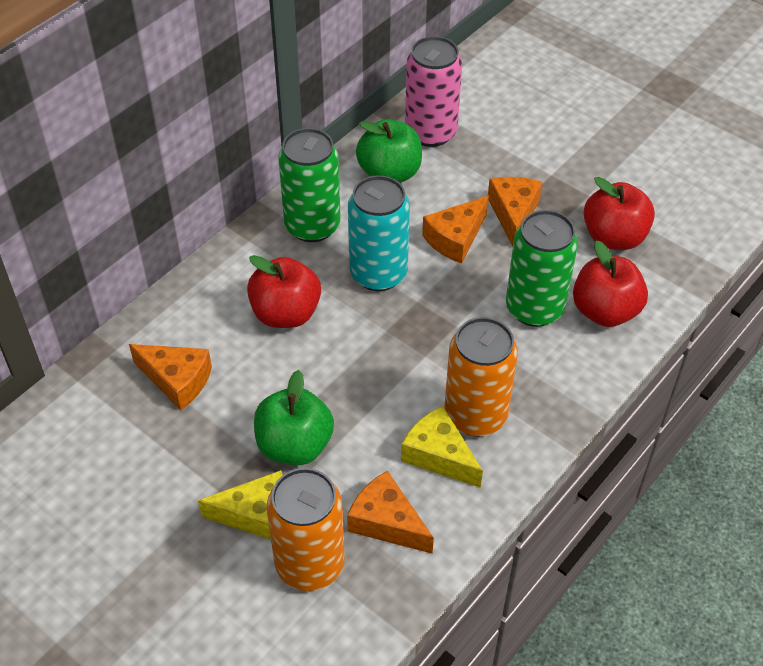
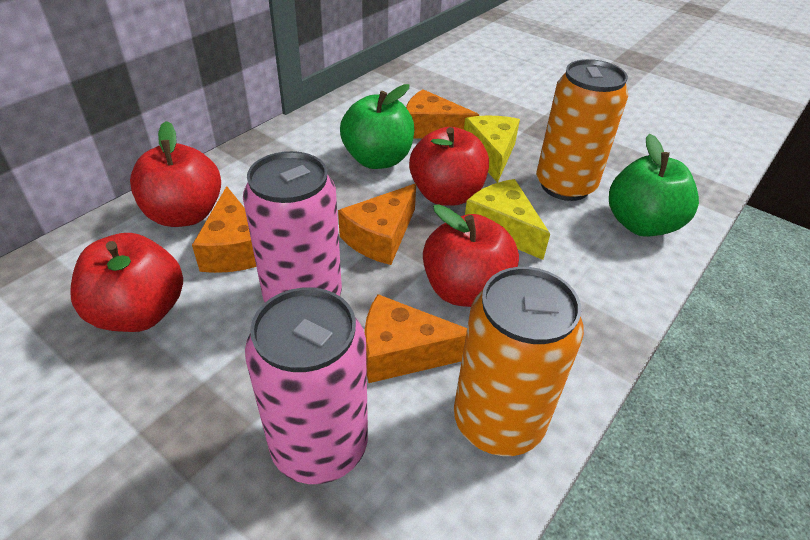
green can: 2 -> 0
pink can: 1 -> 2
red apple: 3 -> 4
turquoise can: 1 -> 0

